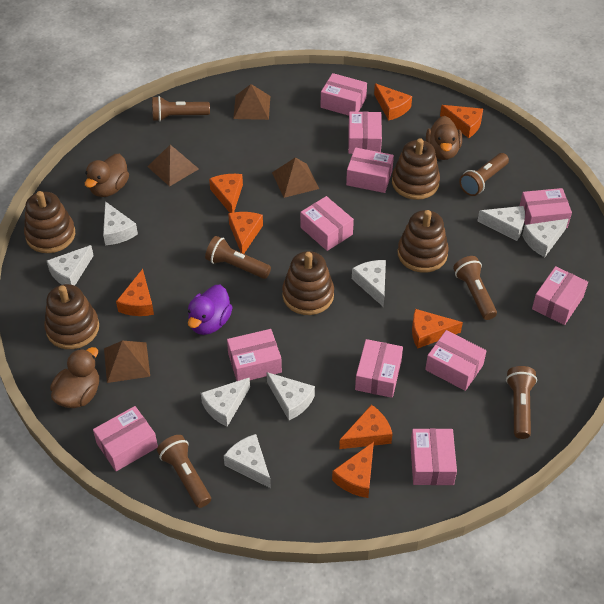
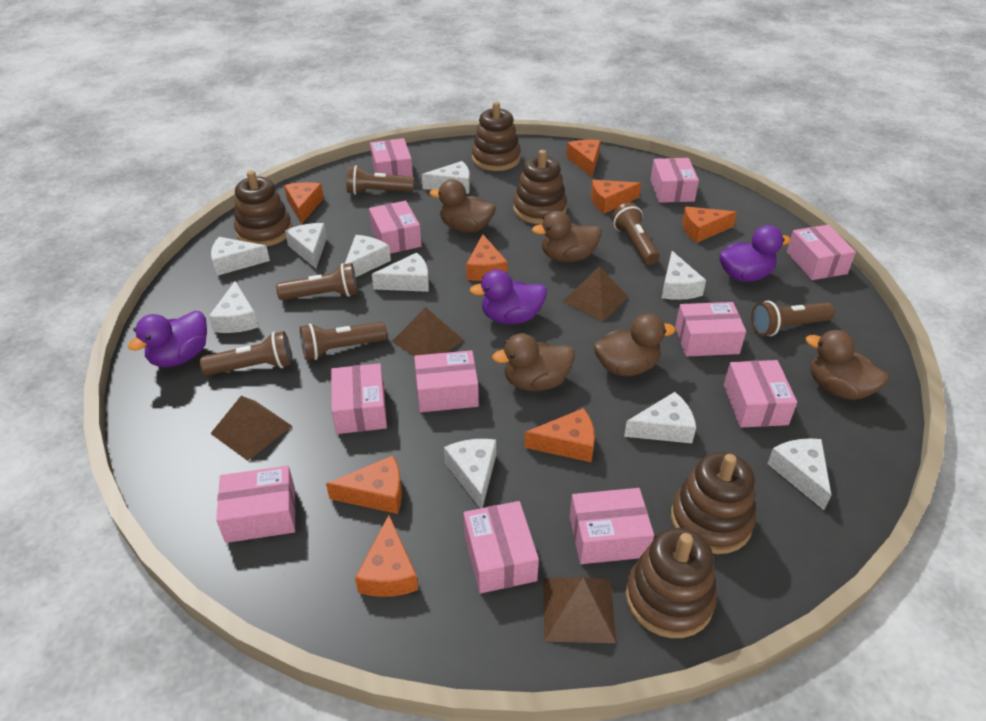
brown duck: 3 -> 5
purple duck: 1 -> 3
white cheese: 8 -> 10

